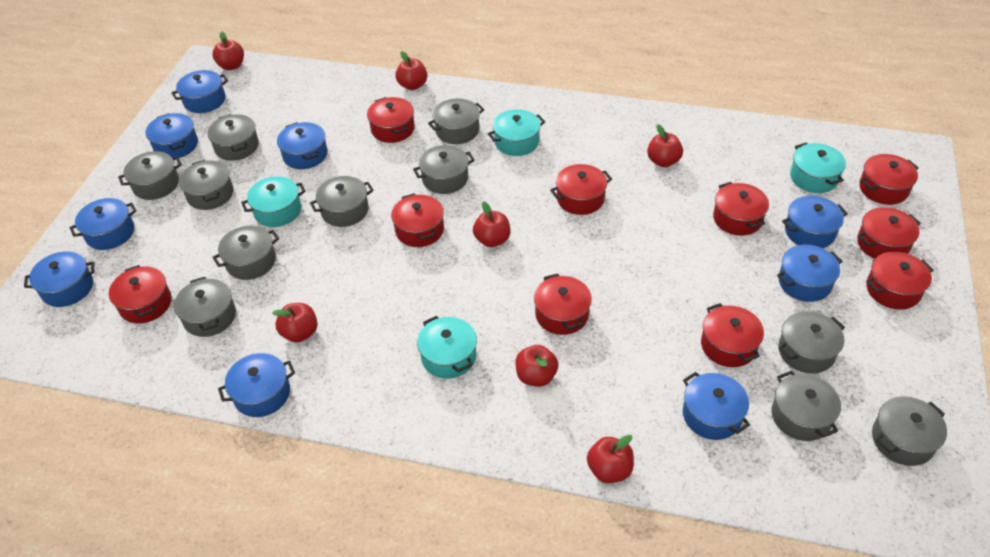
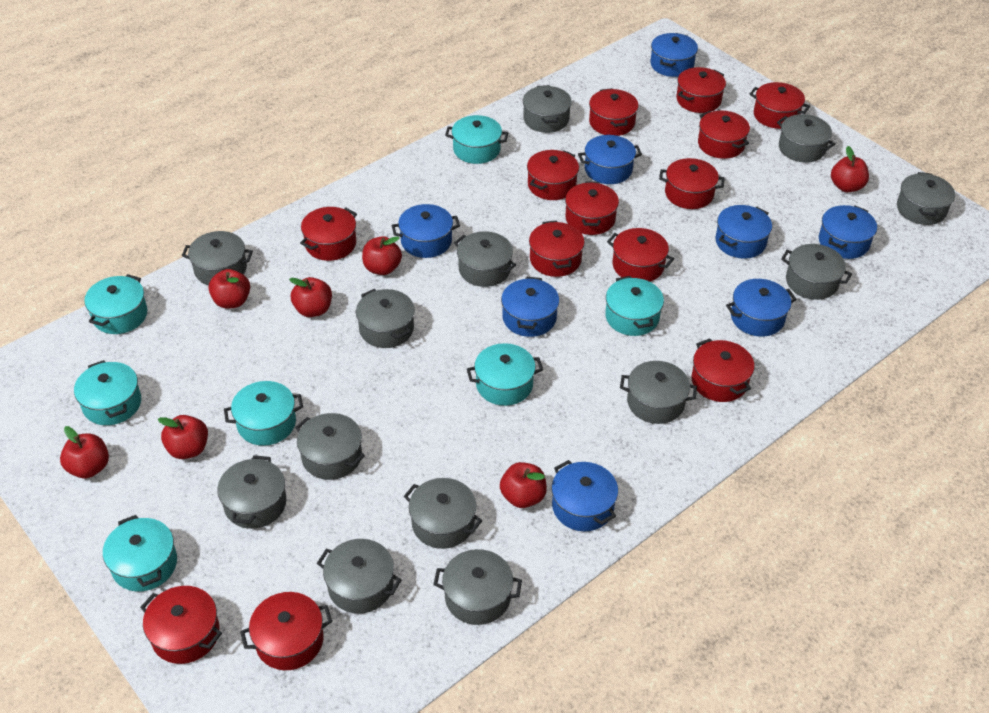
blue pot: 9 -> 8
grey pot: 11 -> 13
red pot: 10 -> 13
turquoise pot: 4 -> 7

